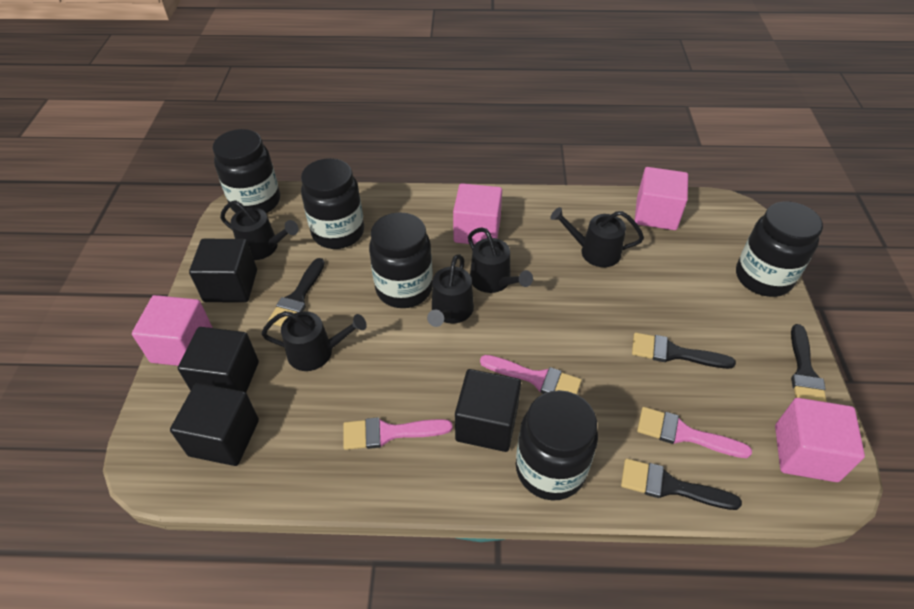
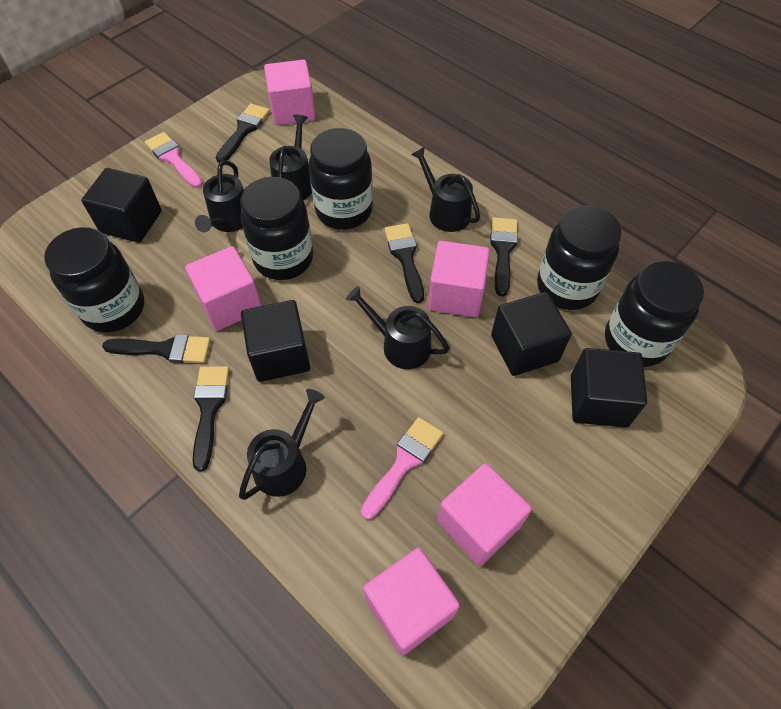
black brush: 4 -> 5
pink brush: 3 -> 2
pink cube: 4 -> 5

